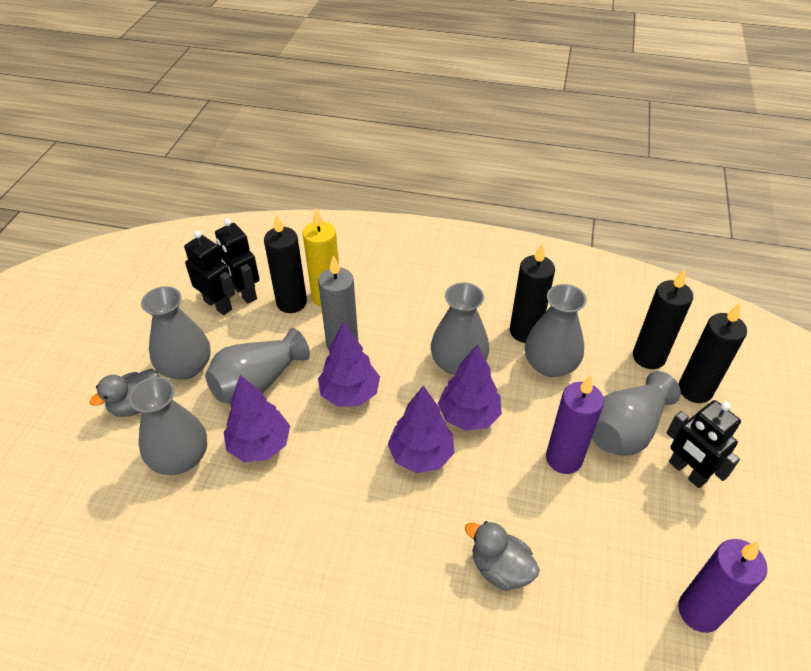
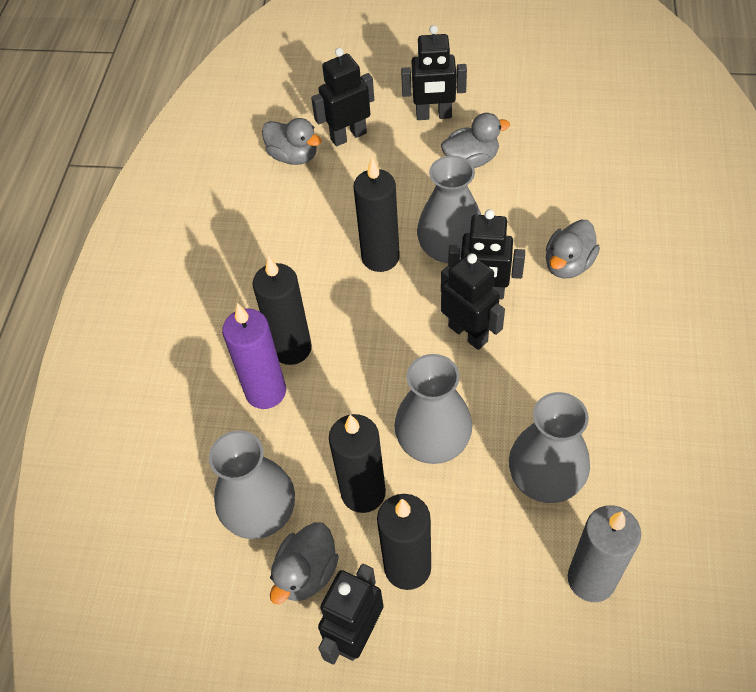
black robot: 3 -> 5
grey duck: 2 -> 4
grey vase: 6 -> 4
purple candle: 2 -> 1
purple tree: 4 -> 0
yellow candle: 1 -> 0

